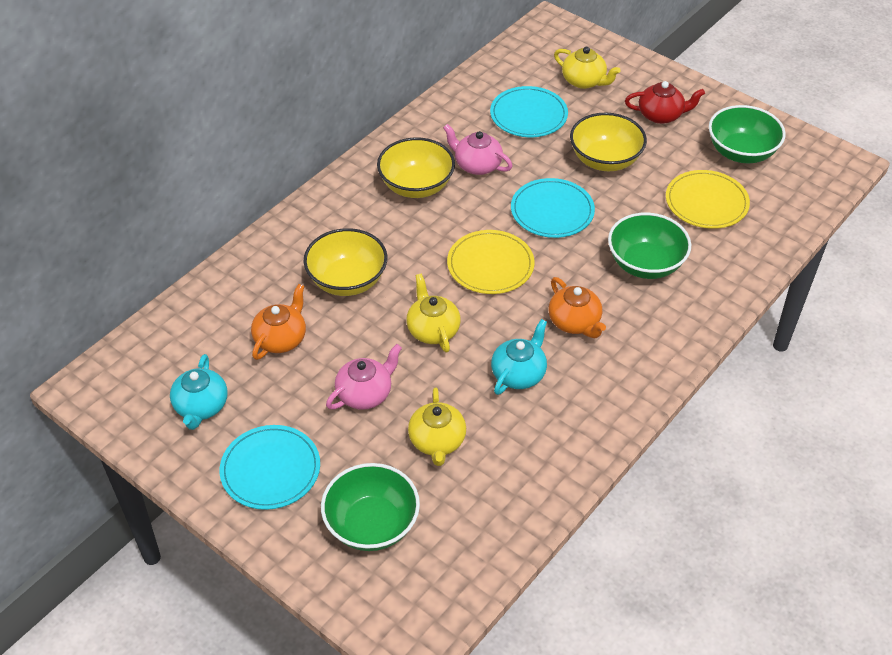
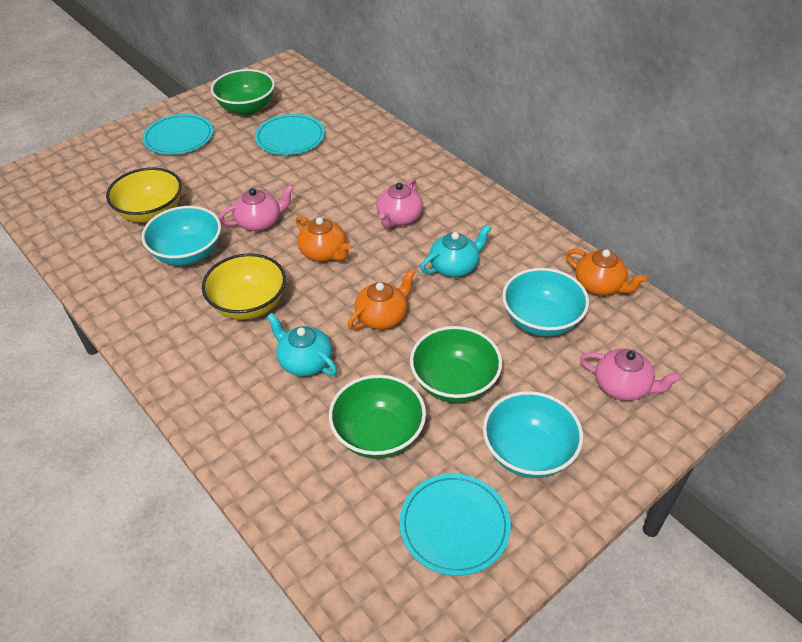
orange teapot: 2 -> 3
pink teapot: 2 -> 3
red teapot: 1 -> 0
turquoise bowl: 0 -> 3
yellow bowl: 3 -> 2
yellow plate: 2 -> 0
yellow teapot: 3 -> 0

